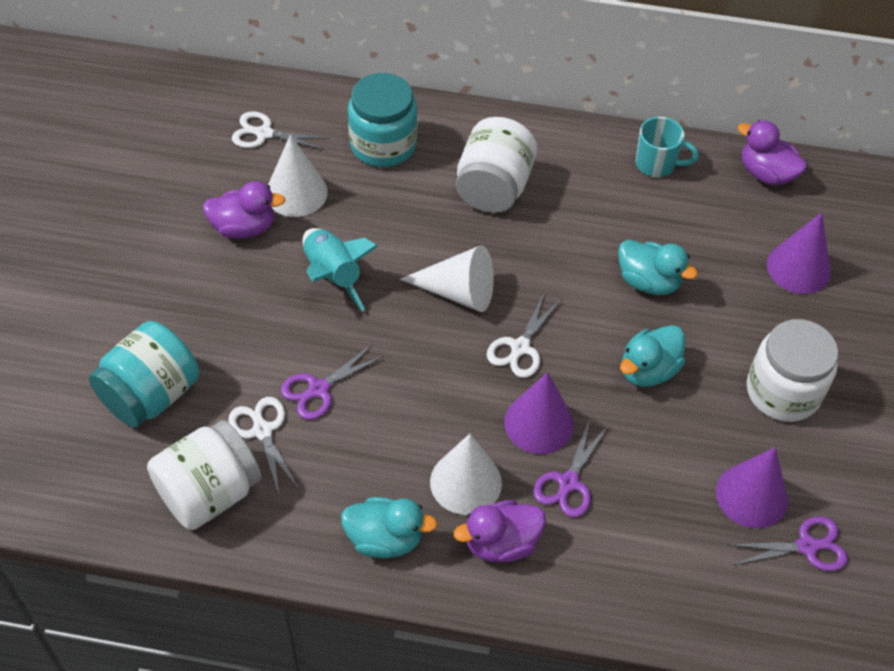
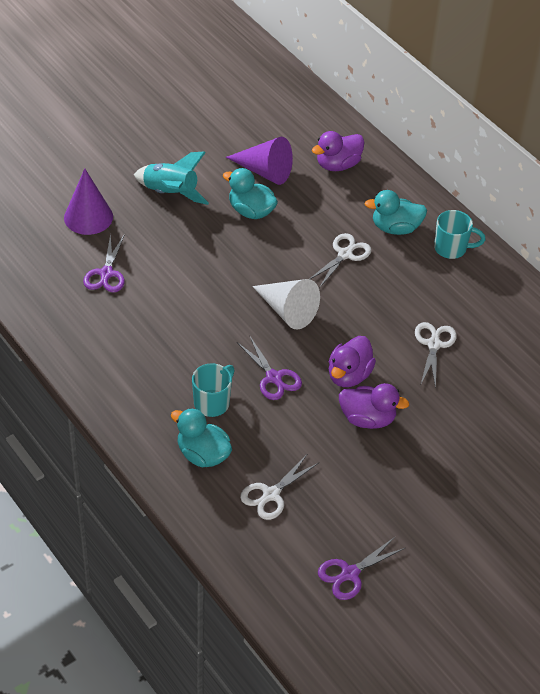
purple cone: 3 -> 2
turquoise jar: 2 -> 0
turquoise mug: 1 -> 2
white cone: 3 -> 1
white jar: 3 -> 0

